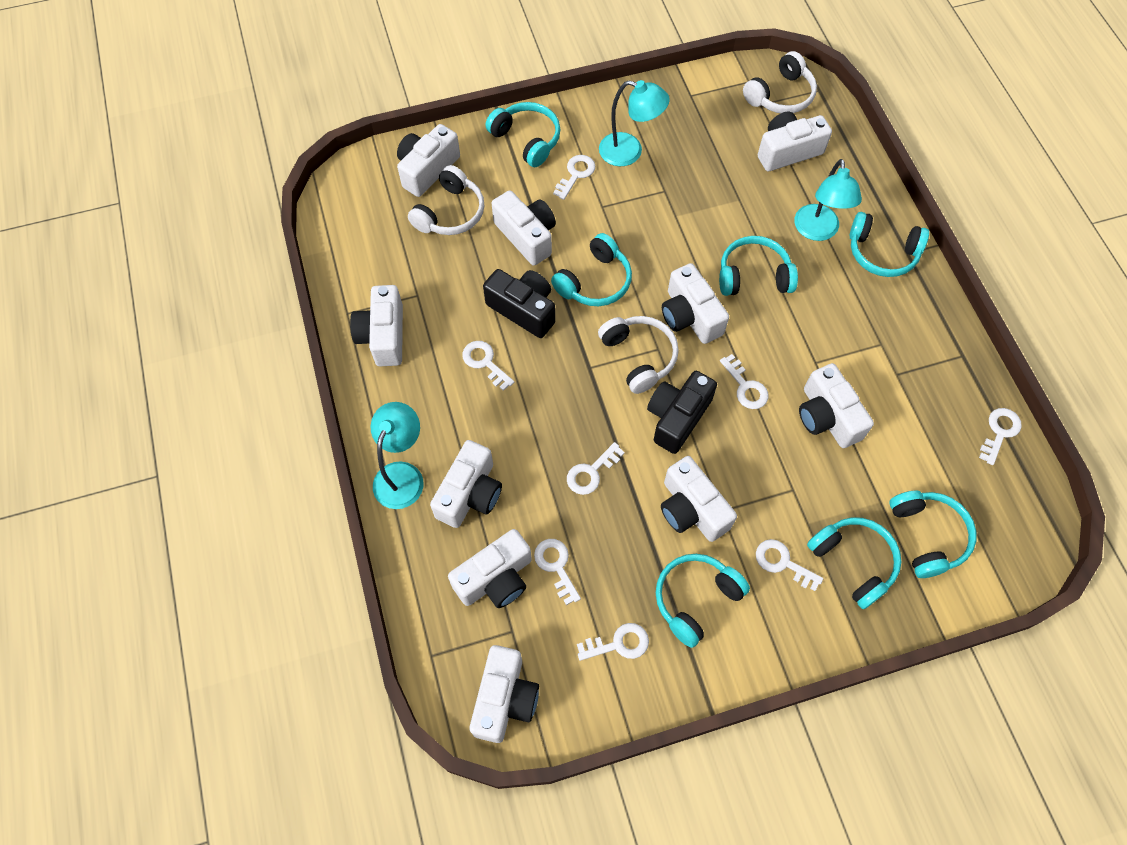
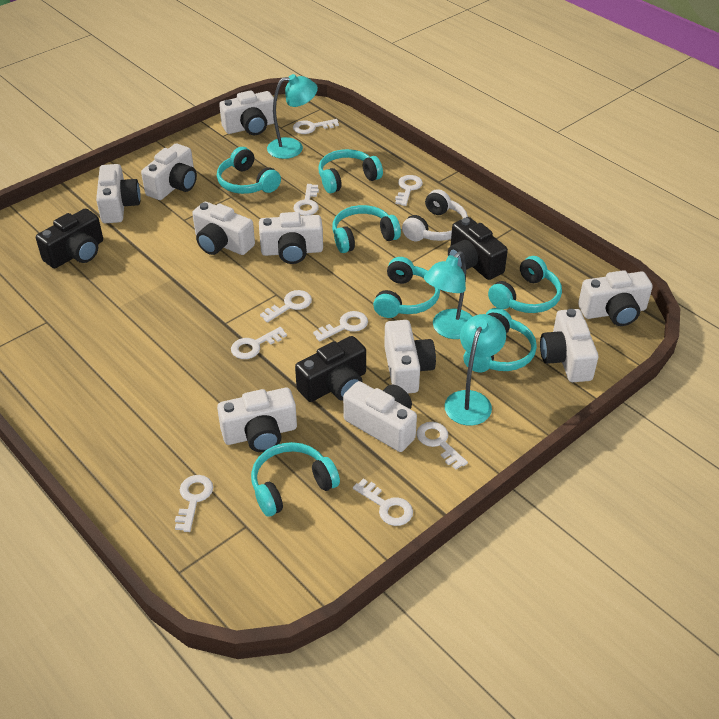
black camera: 2 -> 3
white headphones: 3 -> 1
white key: 8 -> 9

